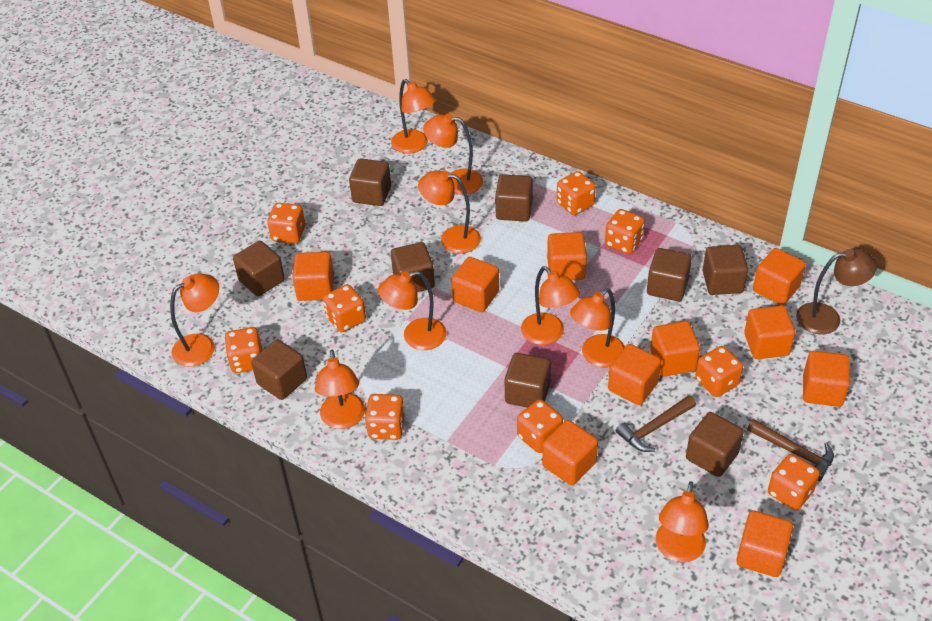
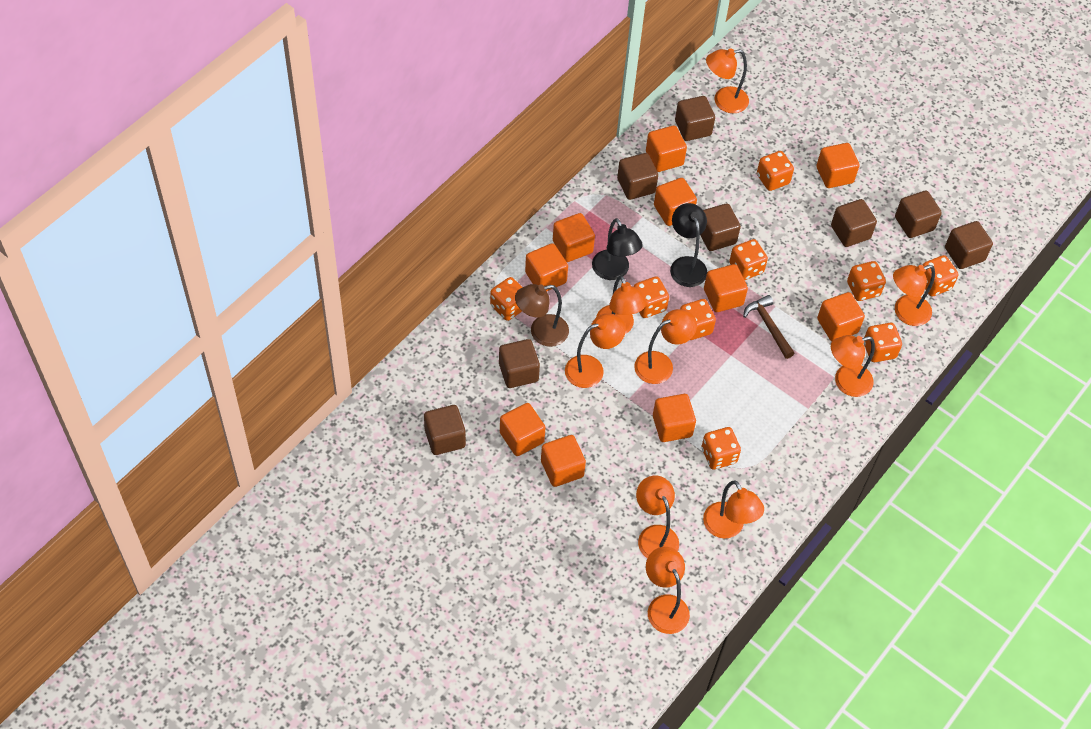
black lamp: 0 -> 2
brown cube: 9 -> 8
brown hammer: 2 -> 1

